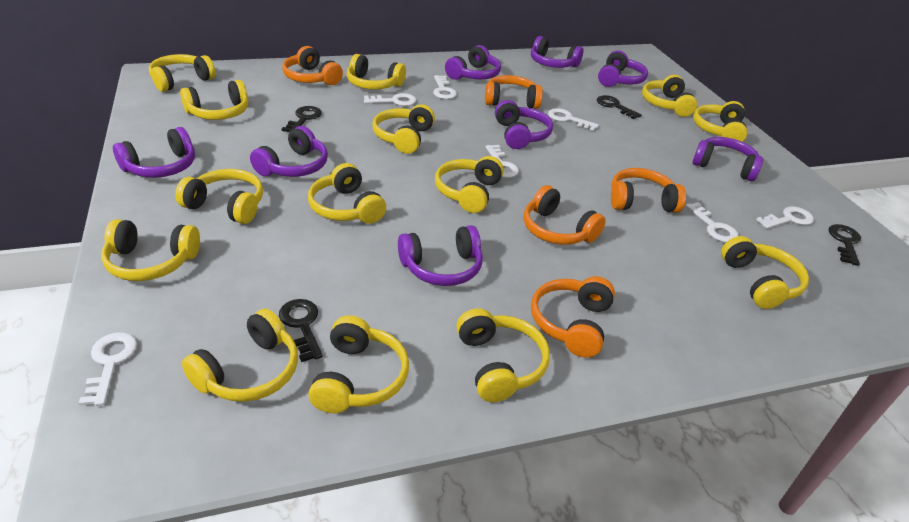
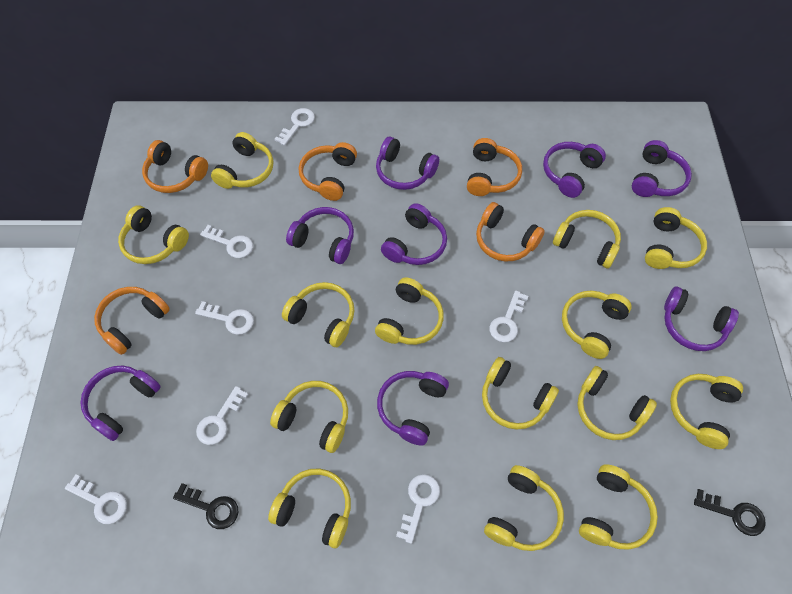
black key: 4 -> 2

